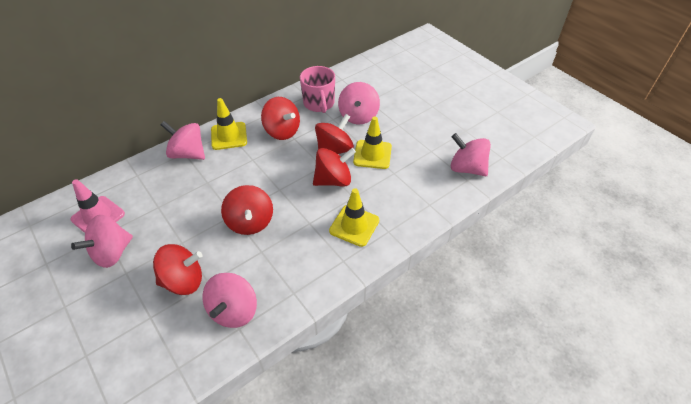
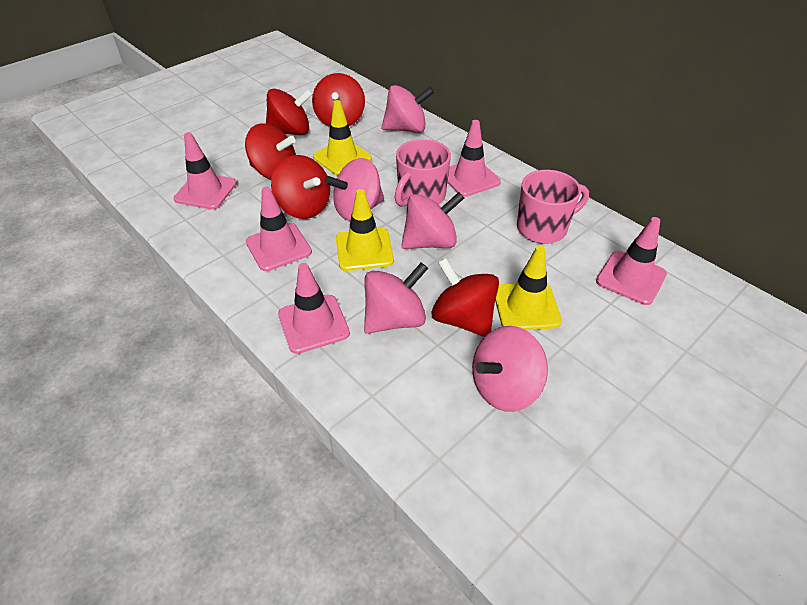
pink mug: 1 -> 2
pink traffic cone: 1 -> 5

